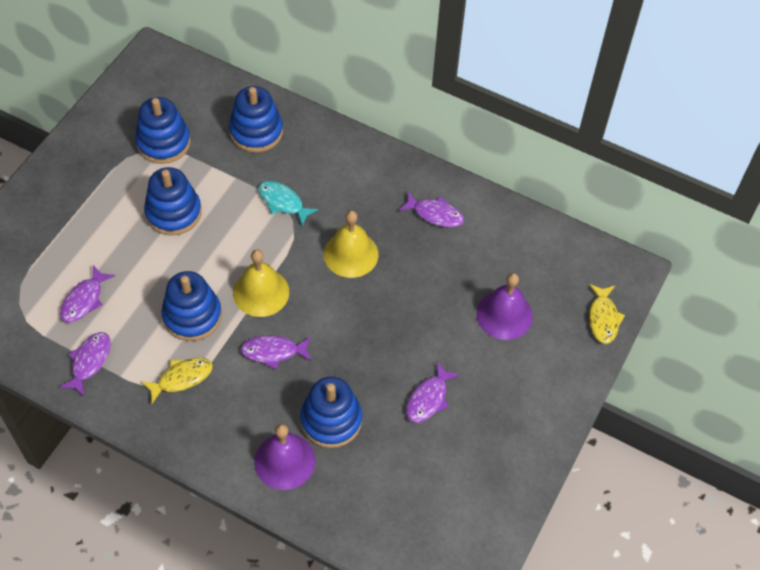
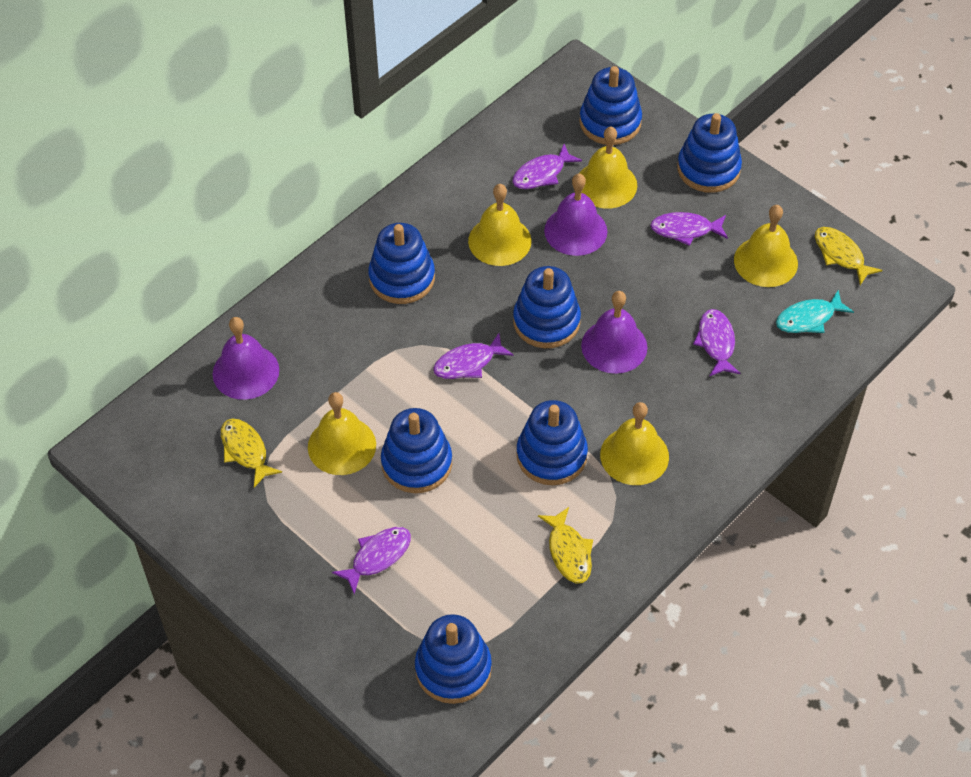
blue stacking toy: 5 -> 7
purple bell: 2 -> 3
yellow bell: 2 -> 5
yellow fish: 2 -> 3

